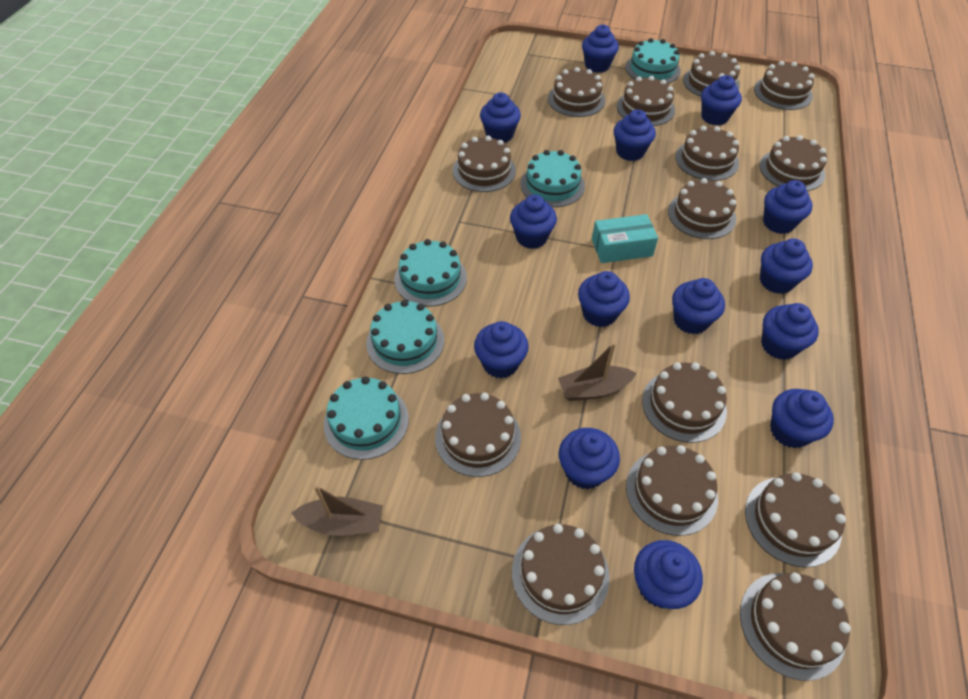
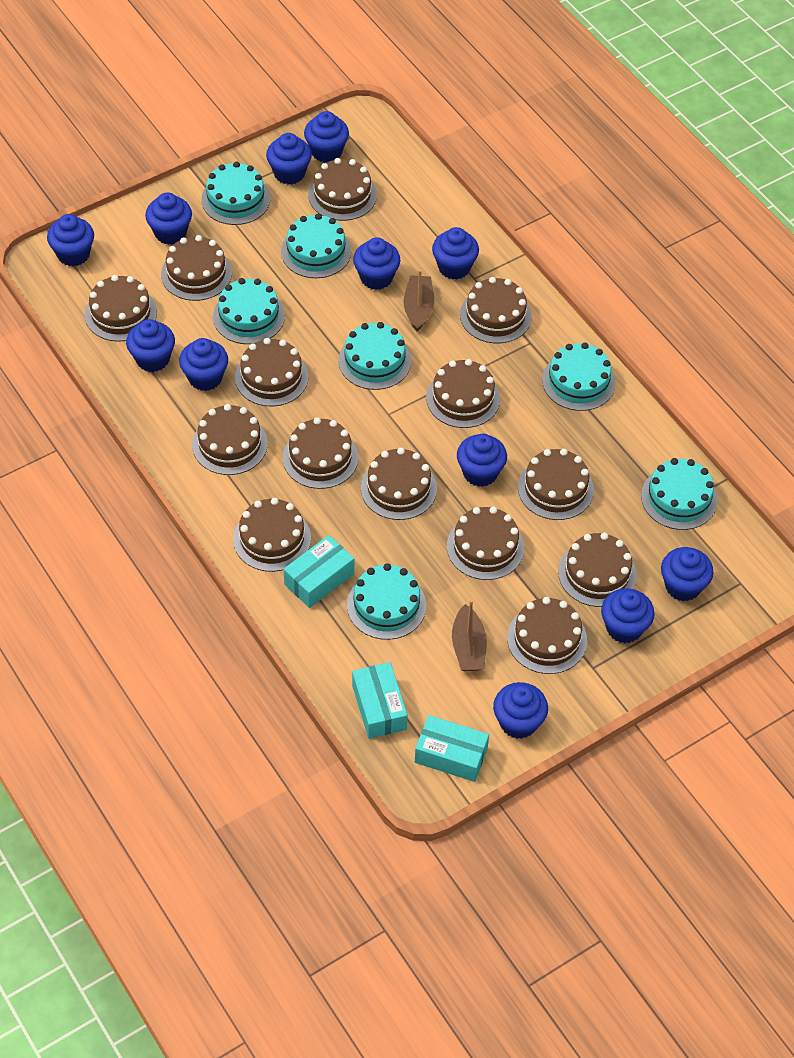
blue cupcake: 14 -> 12
turquoise box: 1 -> 3
turquoise cake: 5 -> 7

